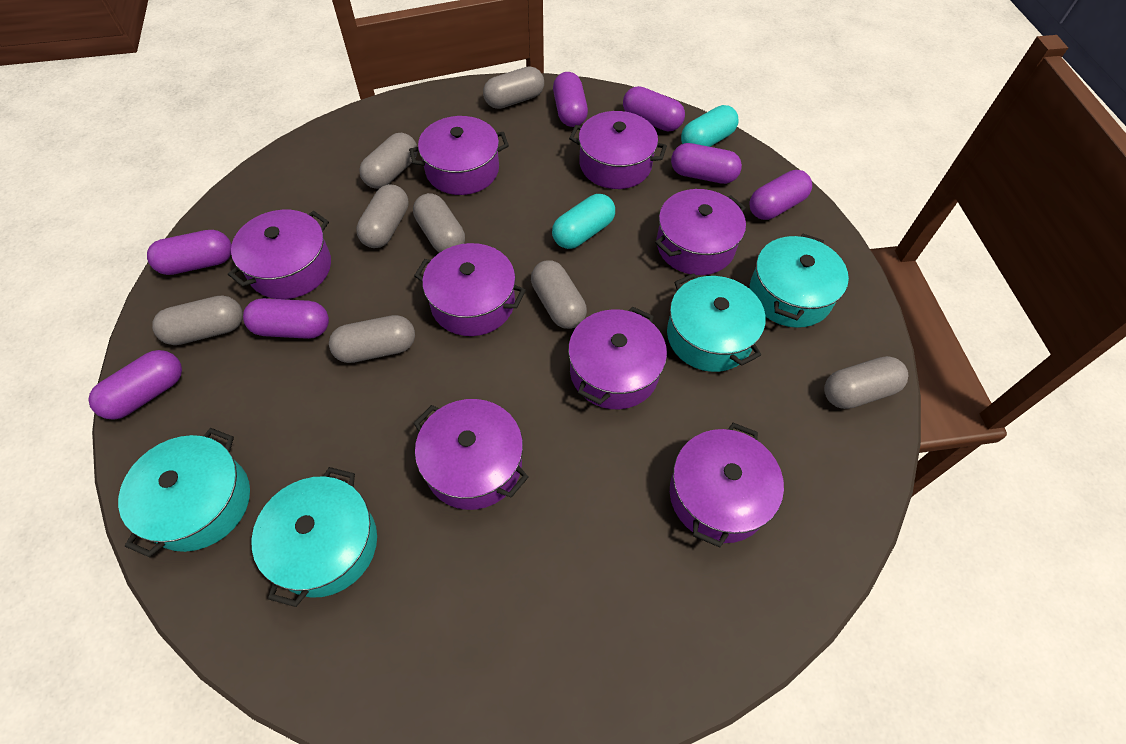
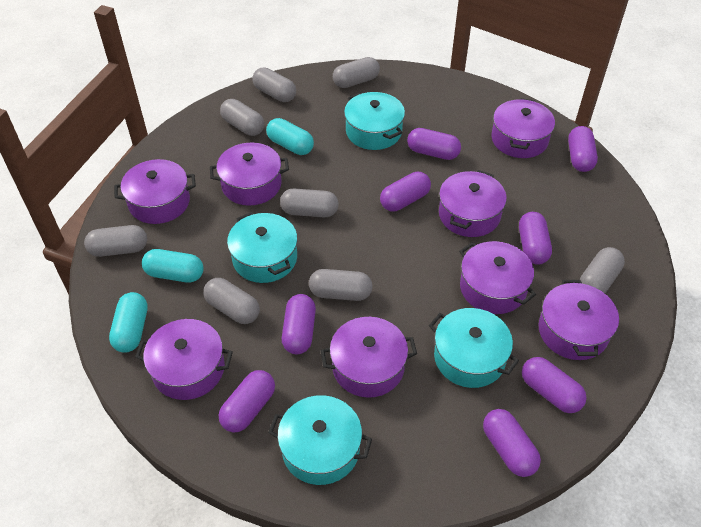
purple capsule: 7 -> 8
turquoise capsule: 2 -> 3

